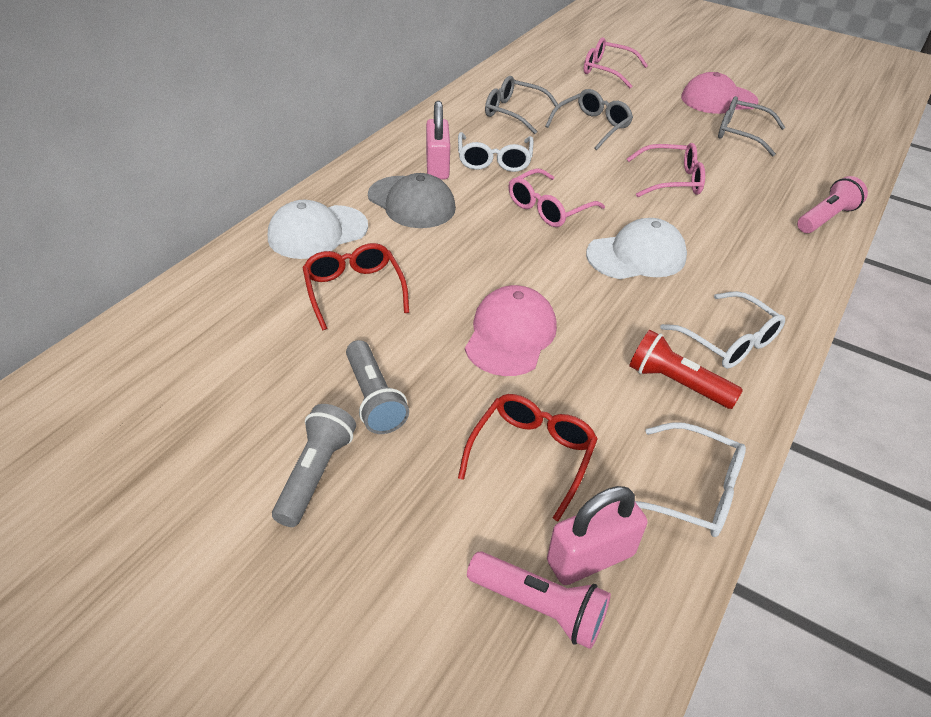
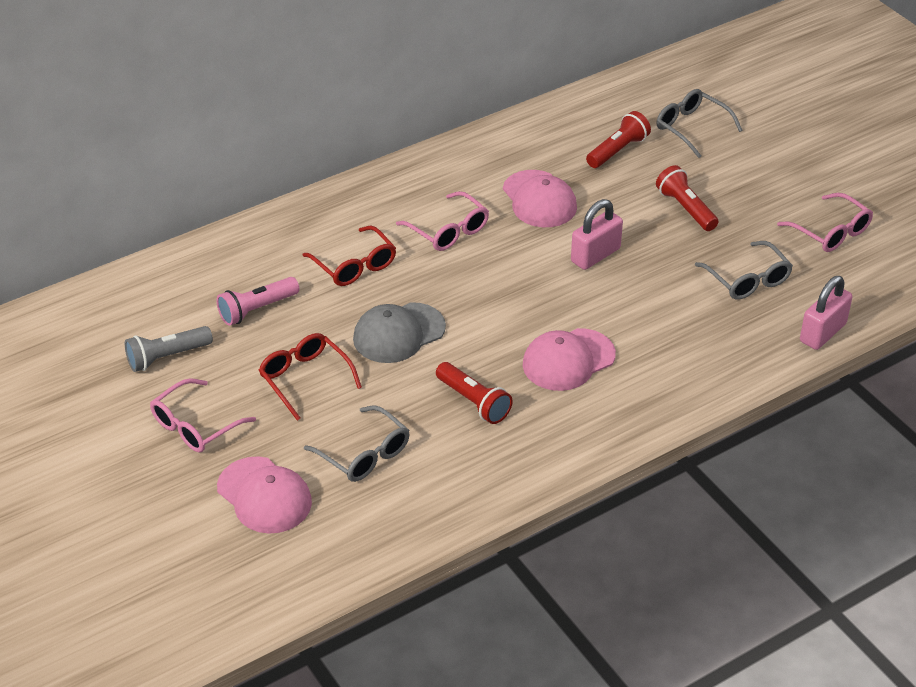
grey flashlight: 2 -> 1
pink cap: 2 -> 3
pink flashlight: 2 -> 1
red flashlight: 1 -> 3
white cap: 2 -> 0
white glasses: 3 -> 0

